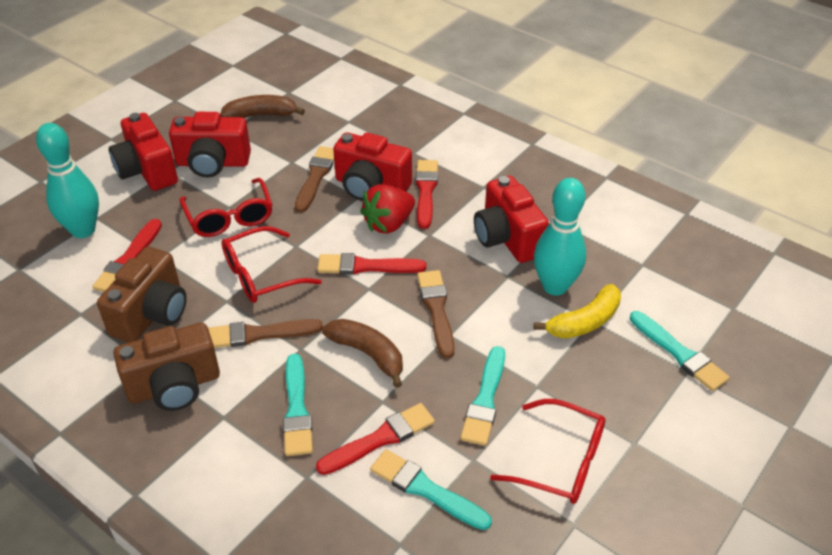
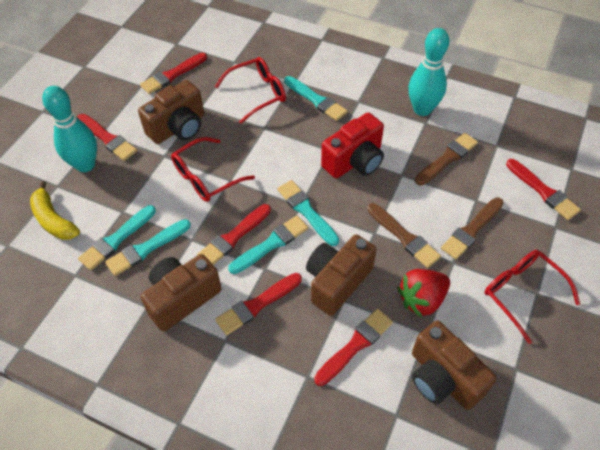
brown banana: 2 -> 0
brown camera: 2 -> 4
red brush: 4 -> 6
red camera: 4 -> 1
turquoise brush: 4 -> 5

